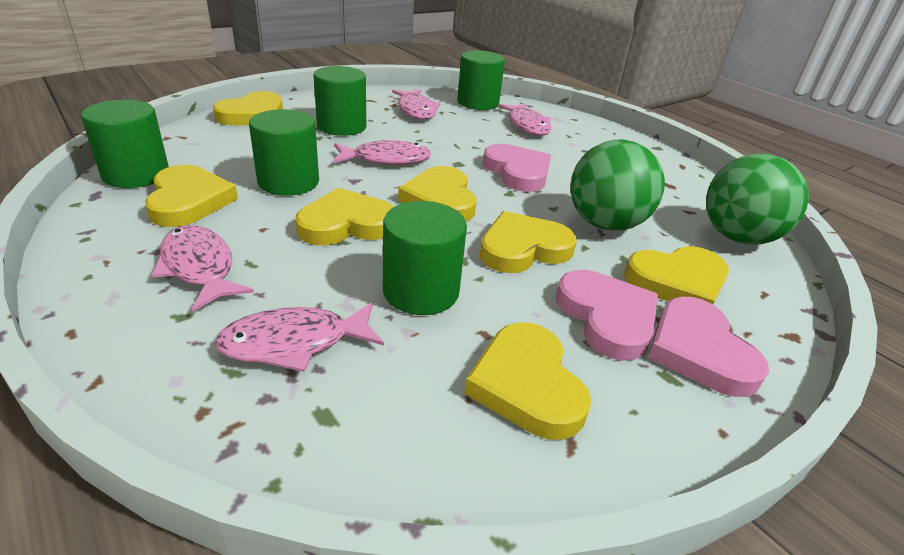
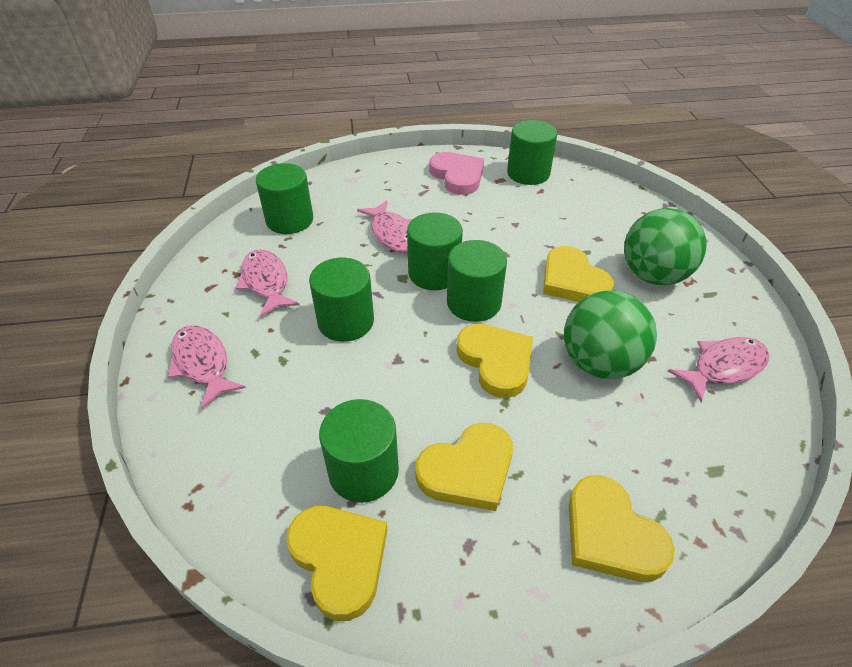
green cylinder: 5 -> 6
pink fish: 5 -> 4
pink heart: 3 -> 1
yellow heart: 7 -> 5

